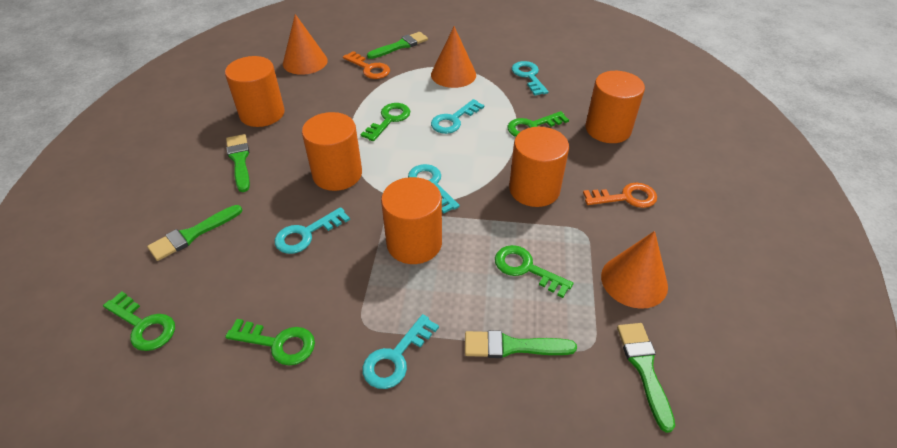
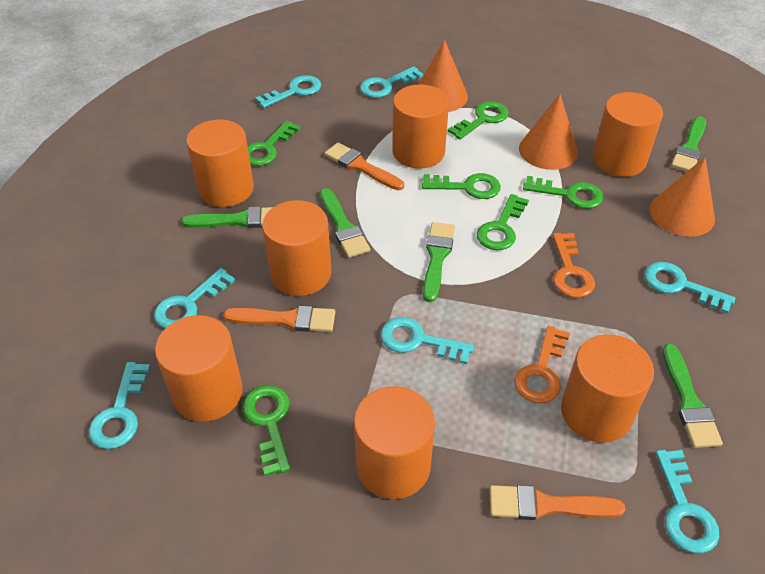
green key: 5 -> 6
orange brush: 0 -> 3
orange cylinder: 5 -> 7
turquoise key: 5 -> 7

